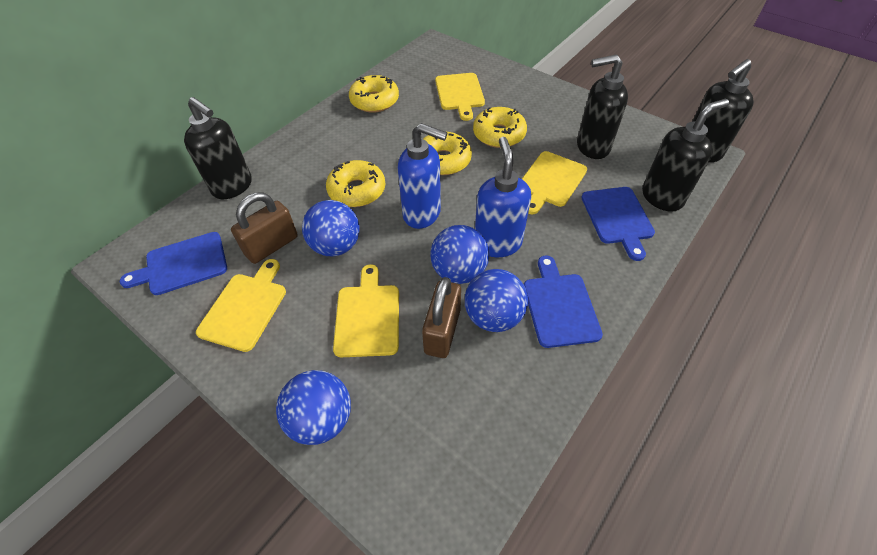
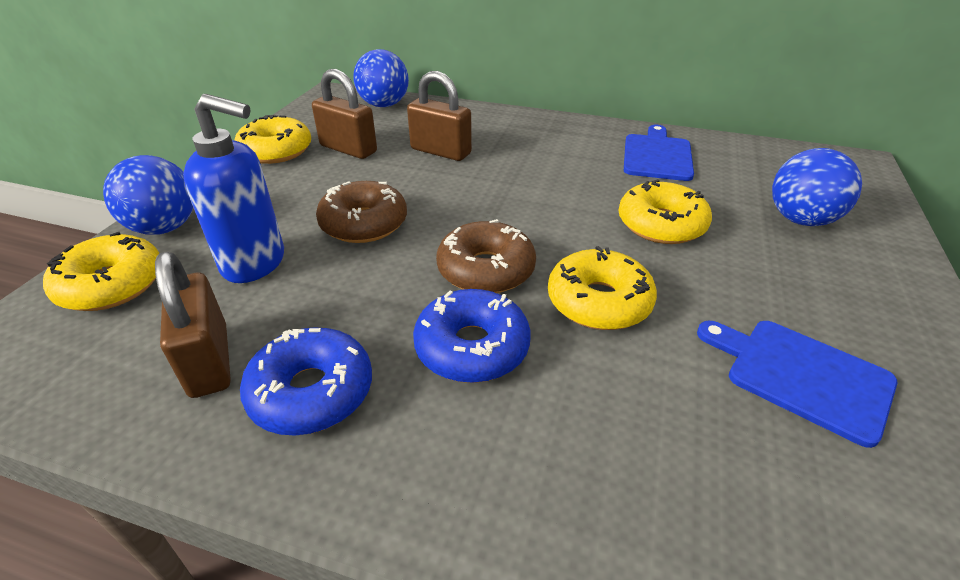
black soap dispenser: 4 -> 0
blue ball: 4 -> 3
blue cutting board: 3 -> 2
blue donut: 0 -> 2
blue soap dispenser: 2 -> 1
brown donut: 0 -> 2
brown padlock: 2 -> 3
yellow cutting board: 4 -> 0

